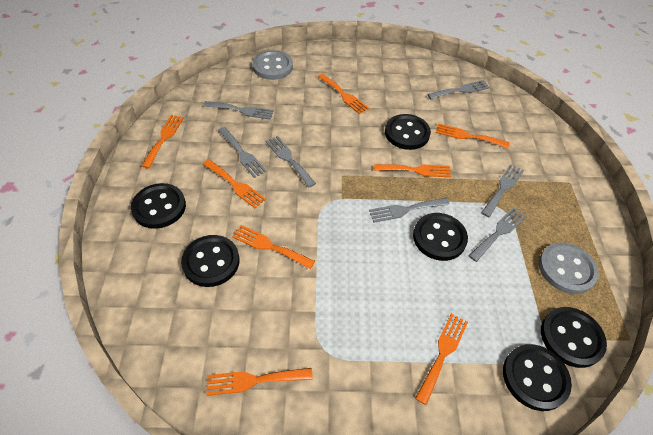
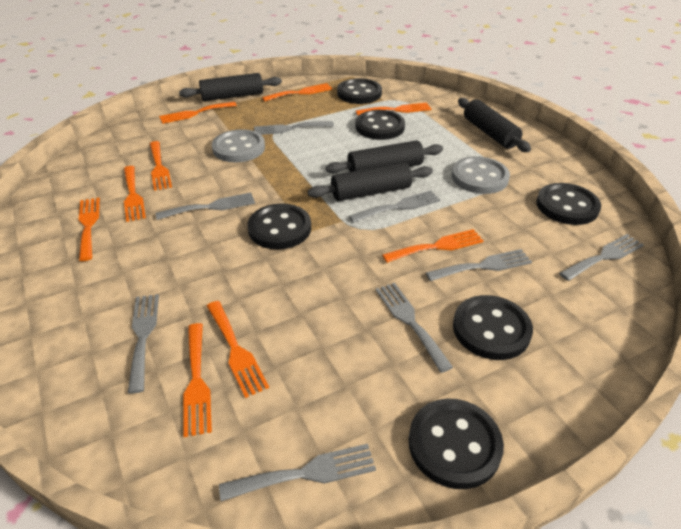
black rolling pin: 0 -> 4
grey fork: 7 -> 8
orange fork: 8 -> 9

